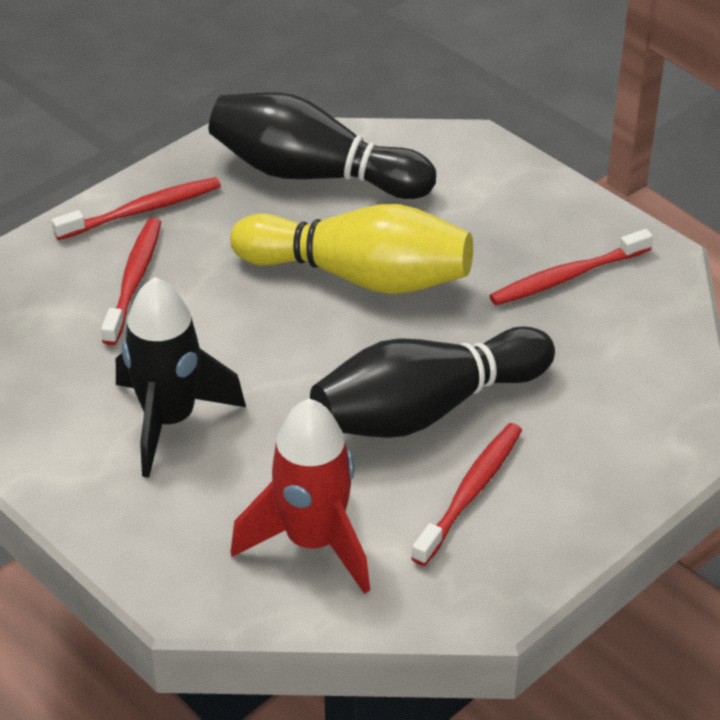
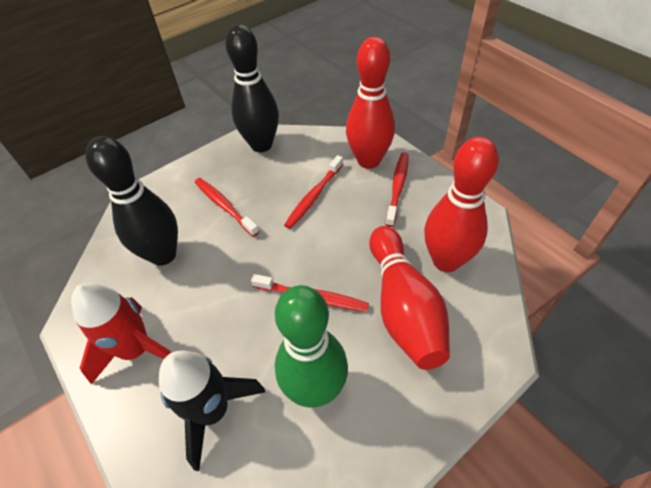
green bowling pin: 0 -> 1
red bowling pin: 0 -> 3
yellow bowling pin: 1 -> 0

